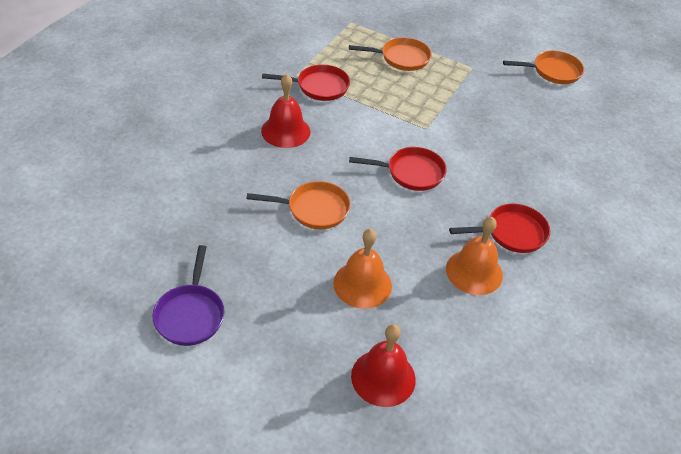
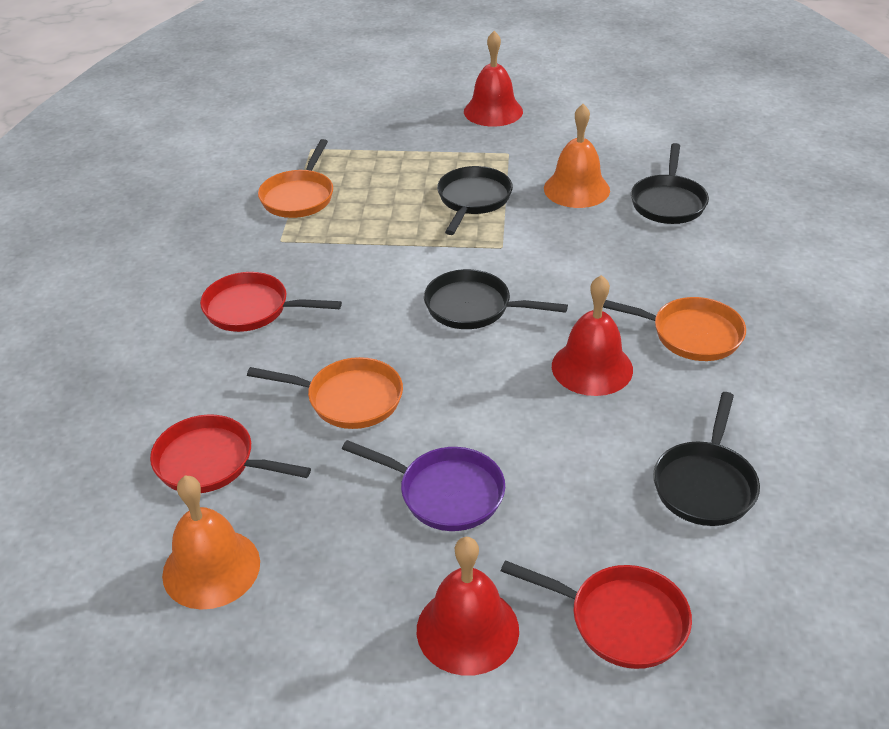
black pan: 0 -> 4
red bell: 2 -> 3

